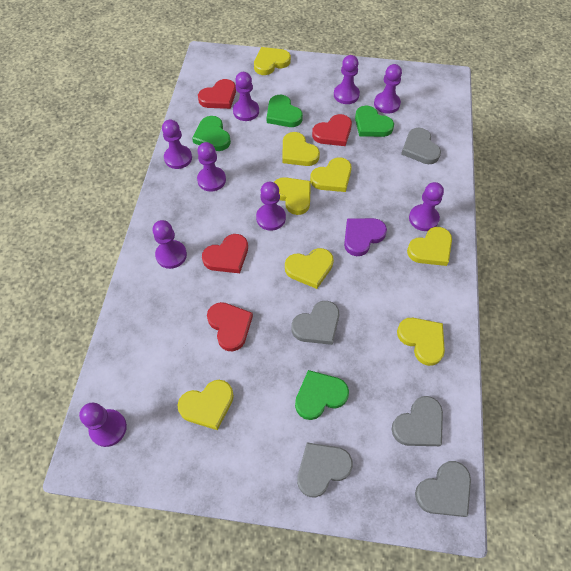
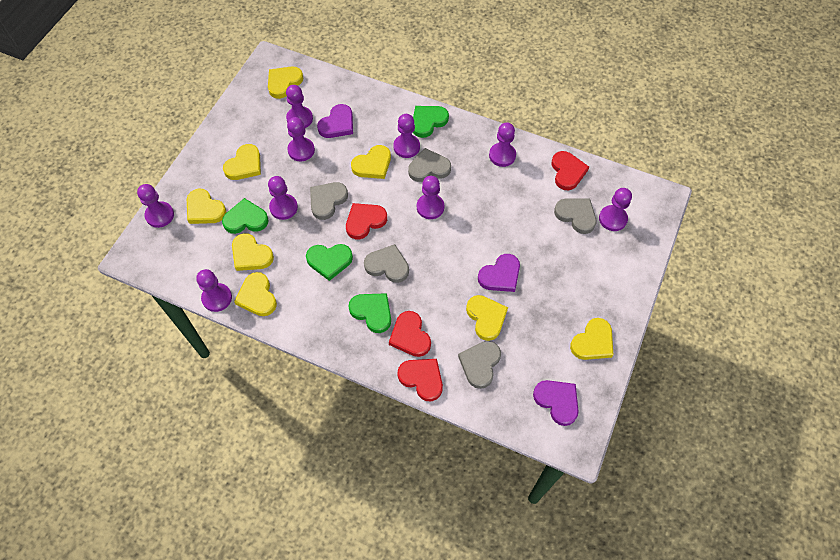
purple heart: 1 -> 3

